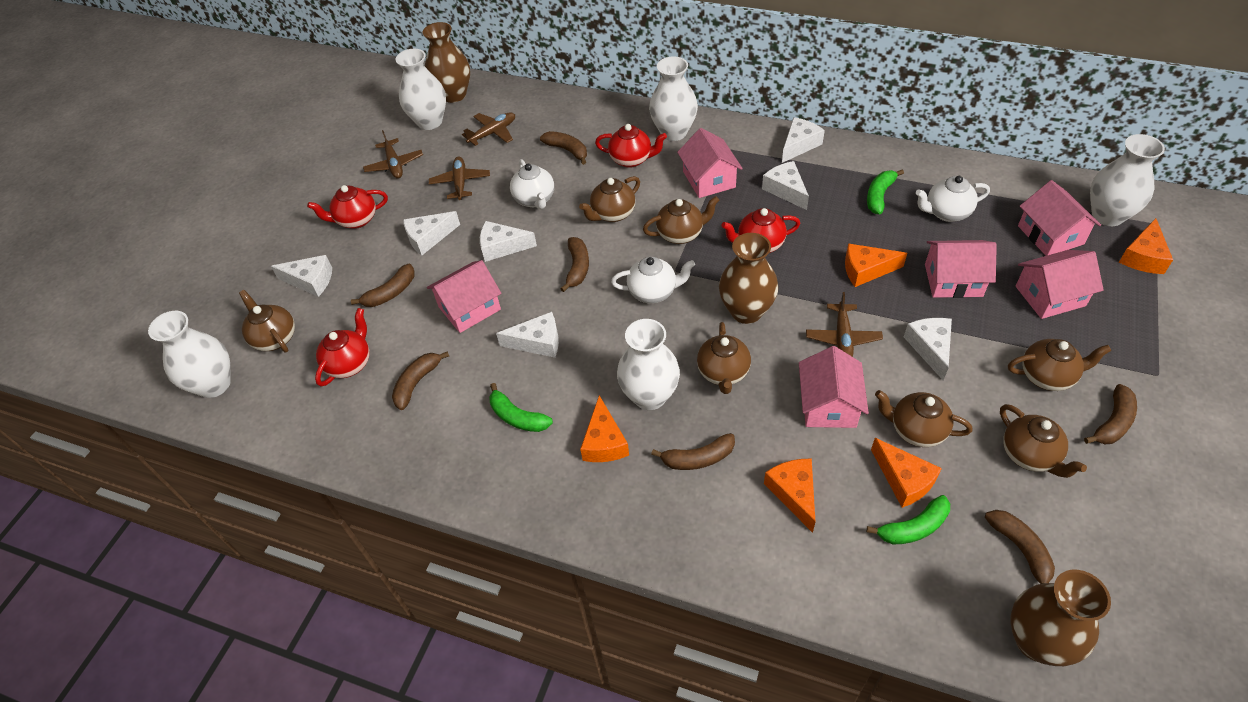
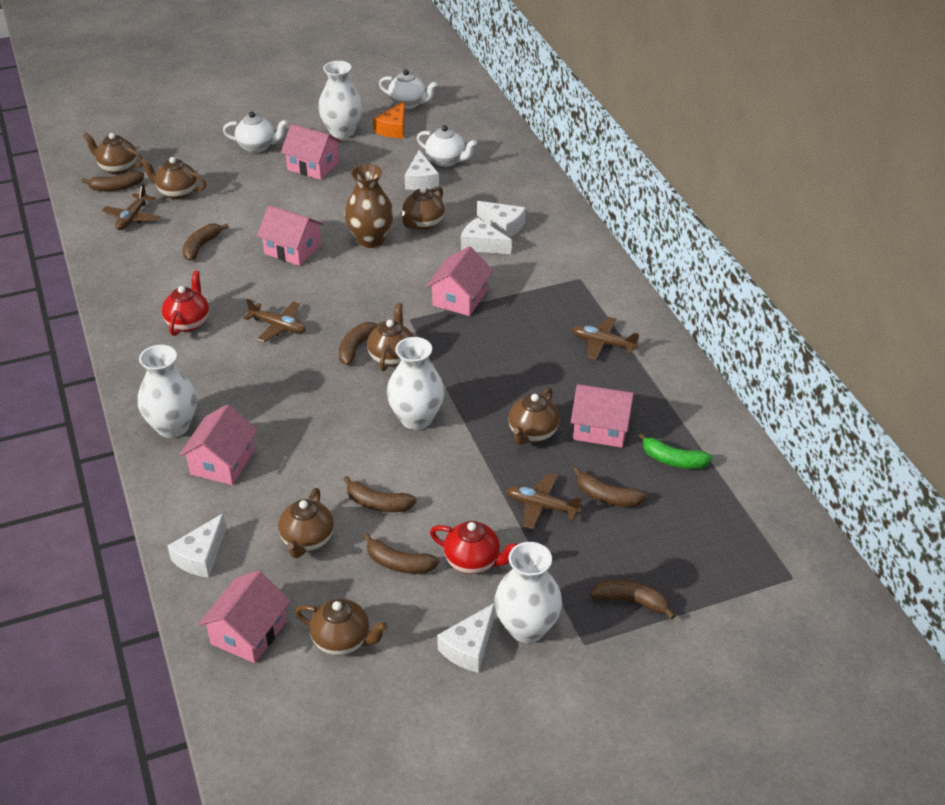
brown vase: 3 -> 1
green banana: 3 -> 1
orange cheese: 5 -> 1
red teapot: 4 -> 2
white cheese: 7 -> 5
white vase: 5 -> 4

